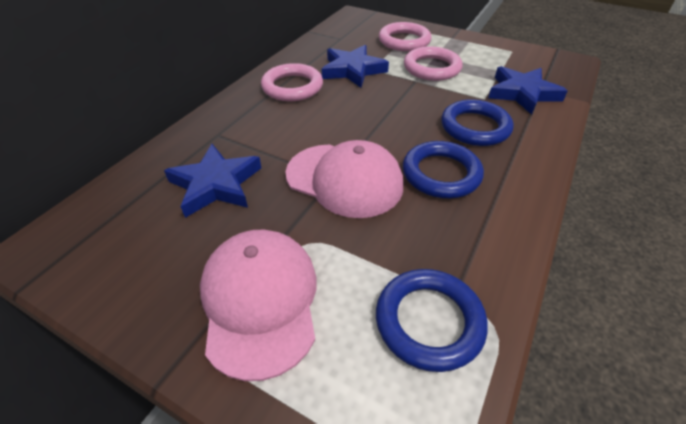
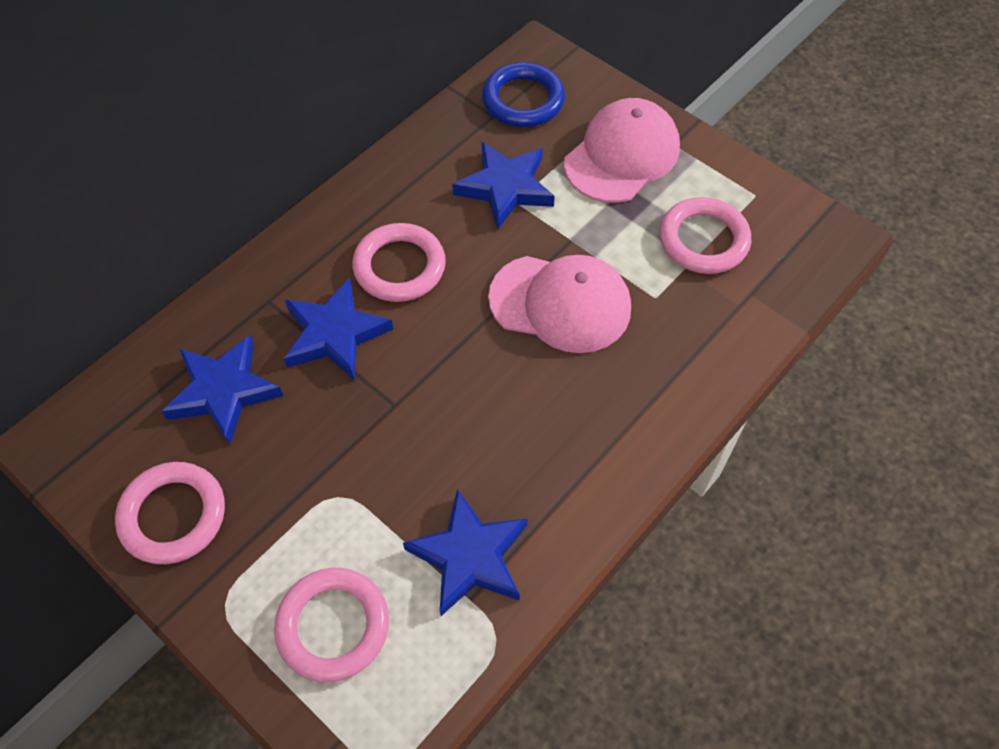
blue ring: 3 -> 1
blue star: 3 -> 4
pink ring: 3 -> 4

